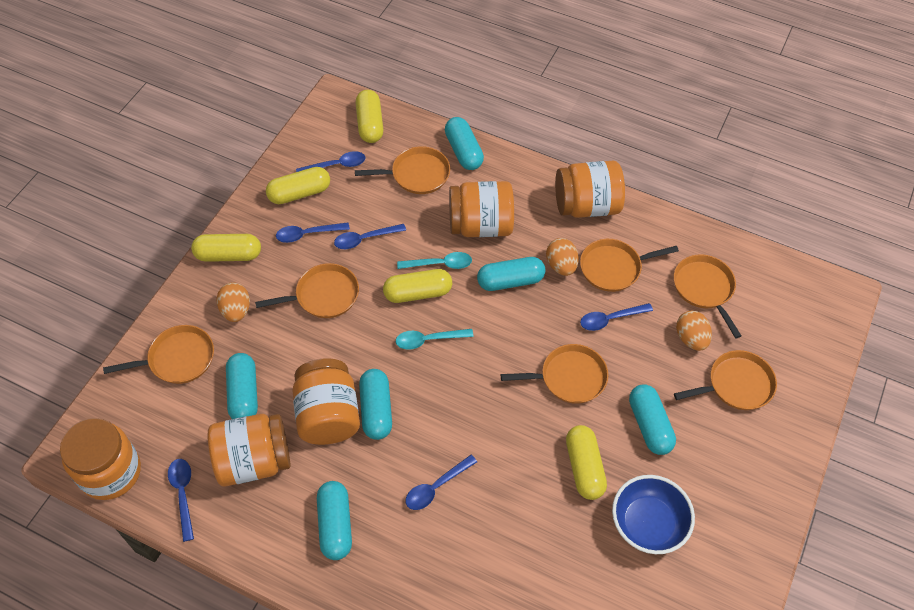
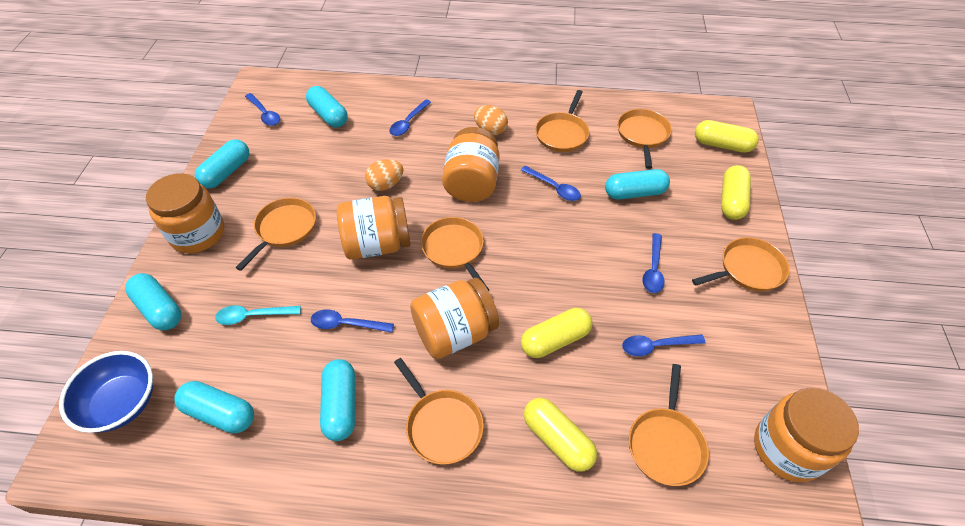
orange egg: 3 -> 2
turquoise spoon: 2 -> 1
yellow capsule: 5 -> 4

